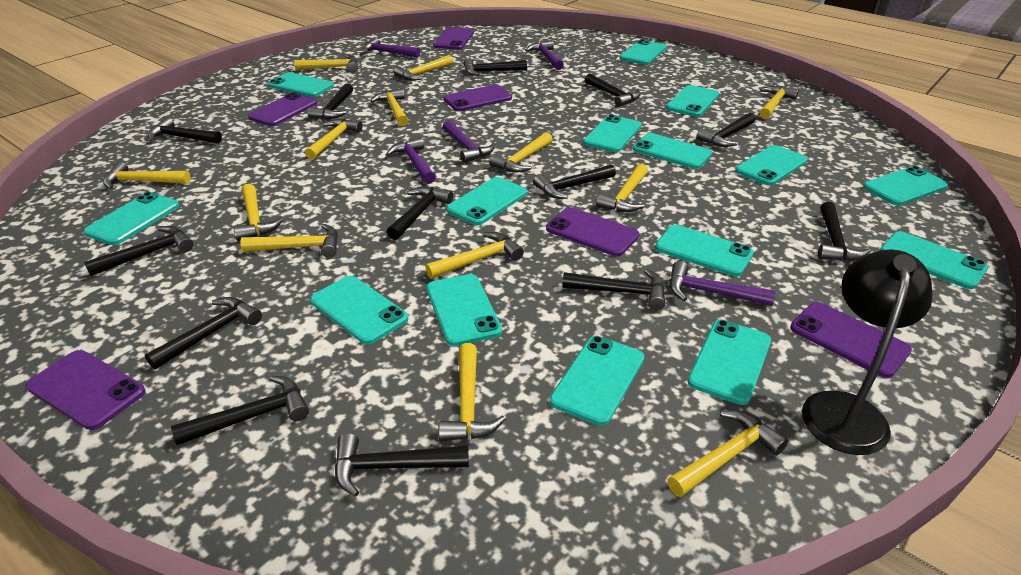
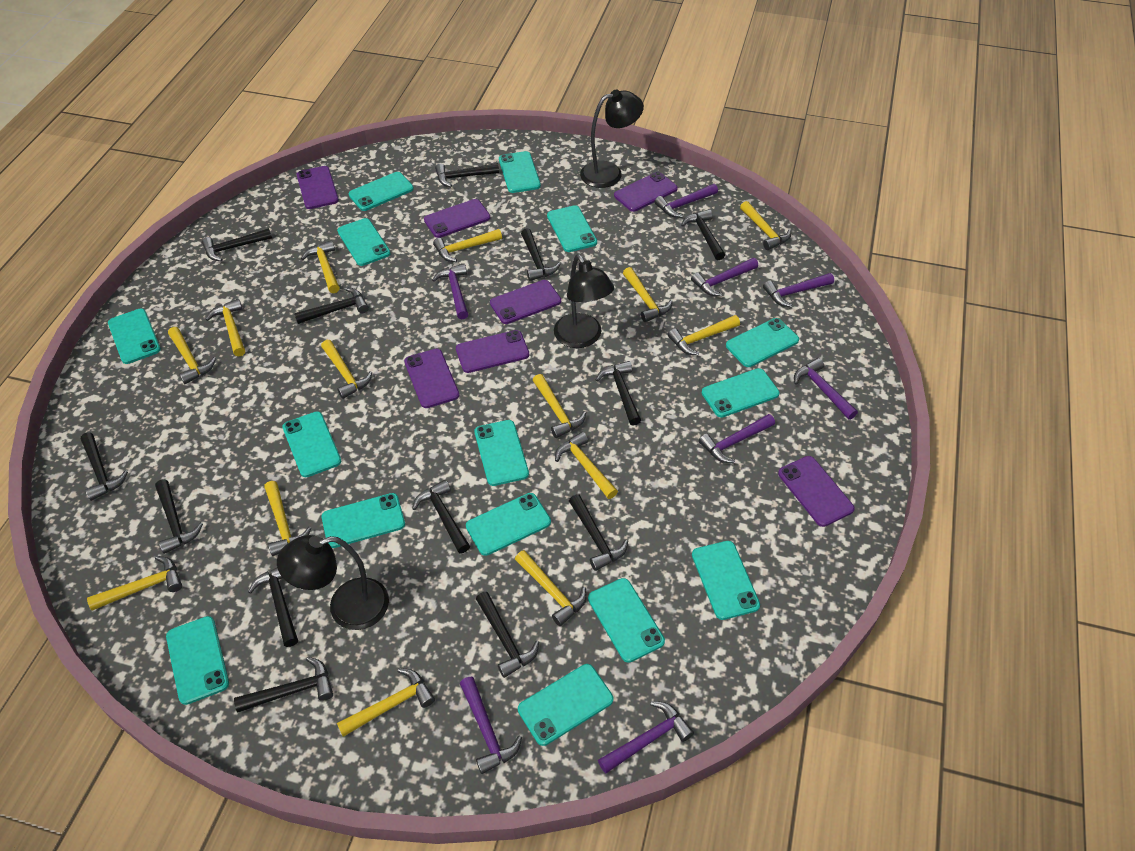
black lamp: 1 -> 3
purple hammer: 5 -> 8
purple phone: 6 -> 7
yellow hammer: 13 -> 14

